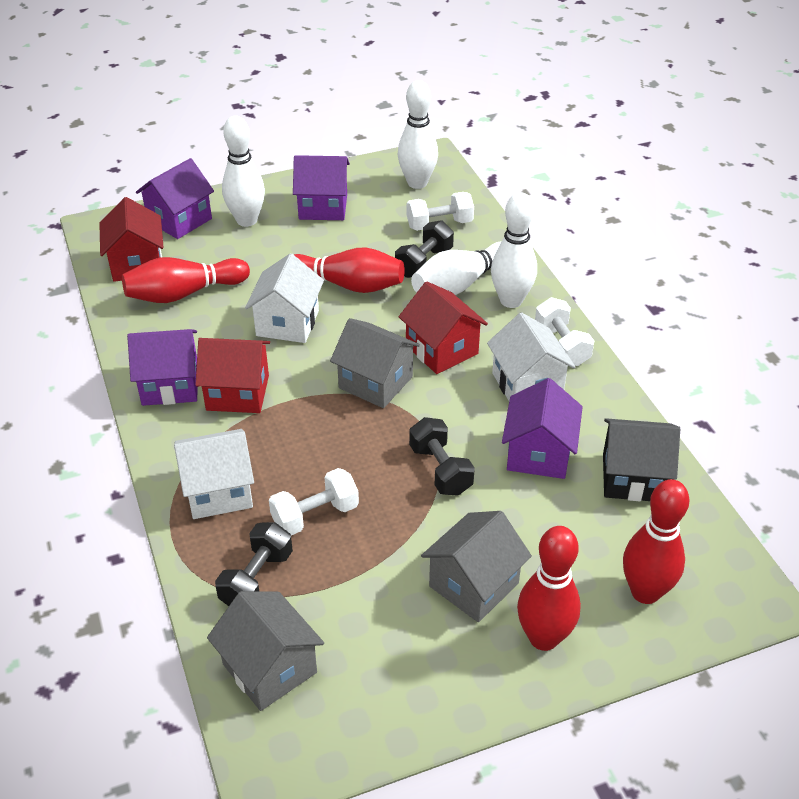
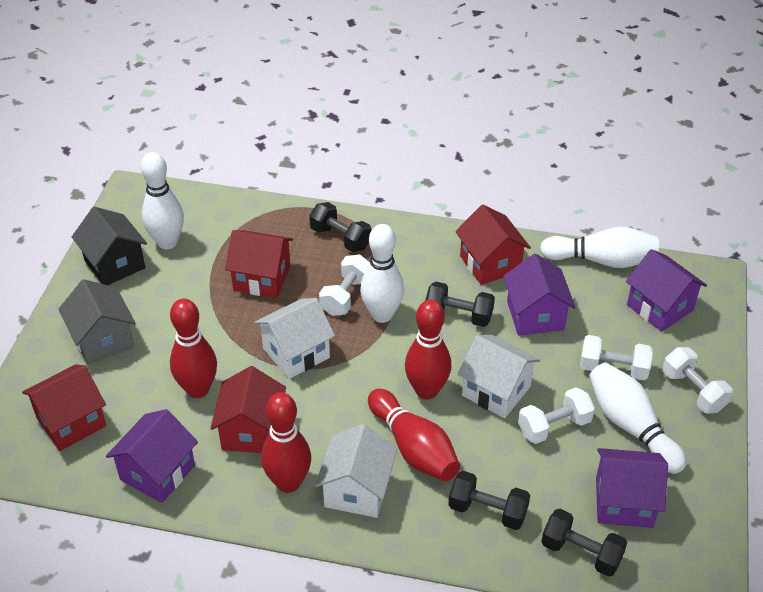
black dumbbell: 3 -> 4
grey house: 3 -> 1
red house: 3 -> 4
white dumbbell: 3 -> 4

